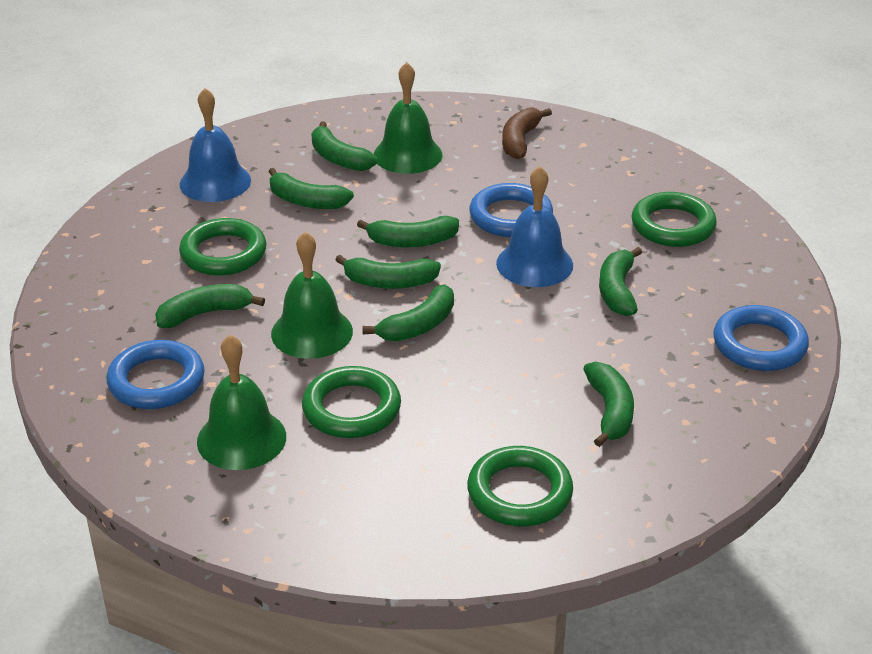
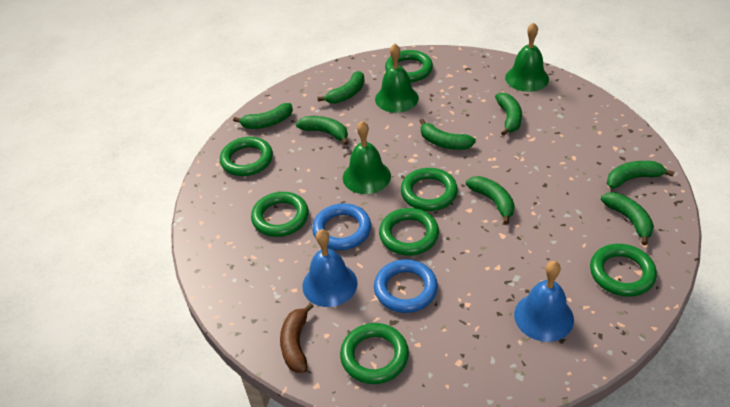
blue ring: 3 -> 2
green ring: 4 -> 7

